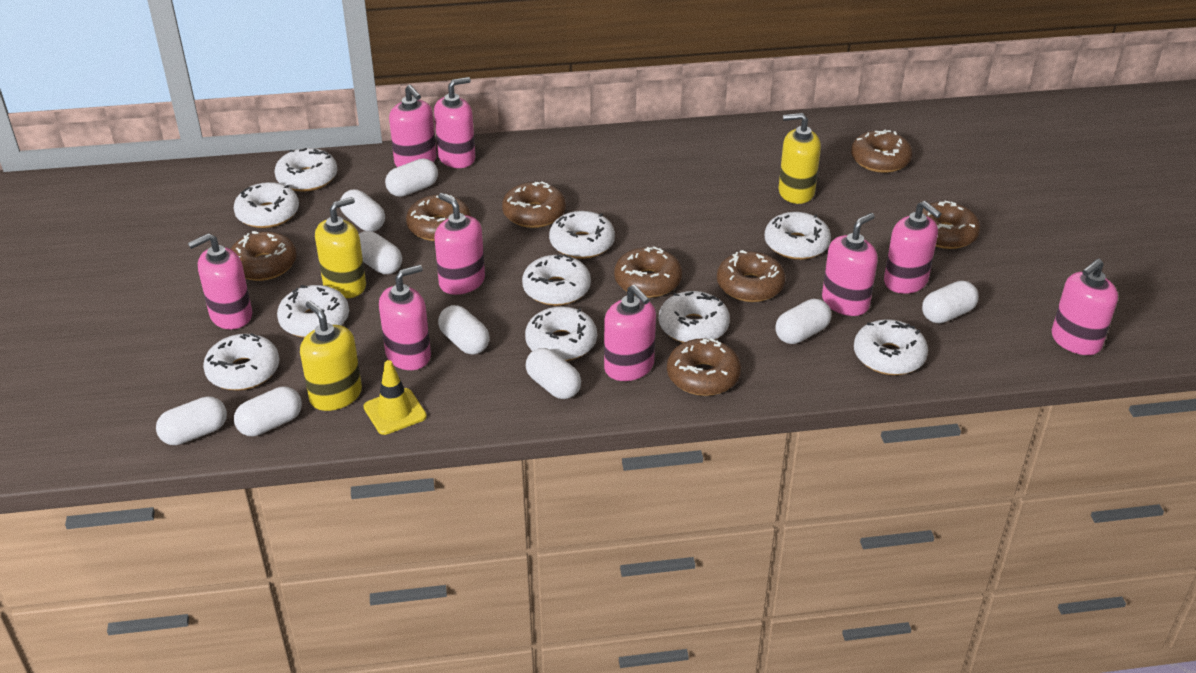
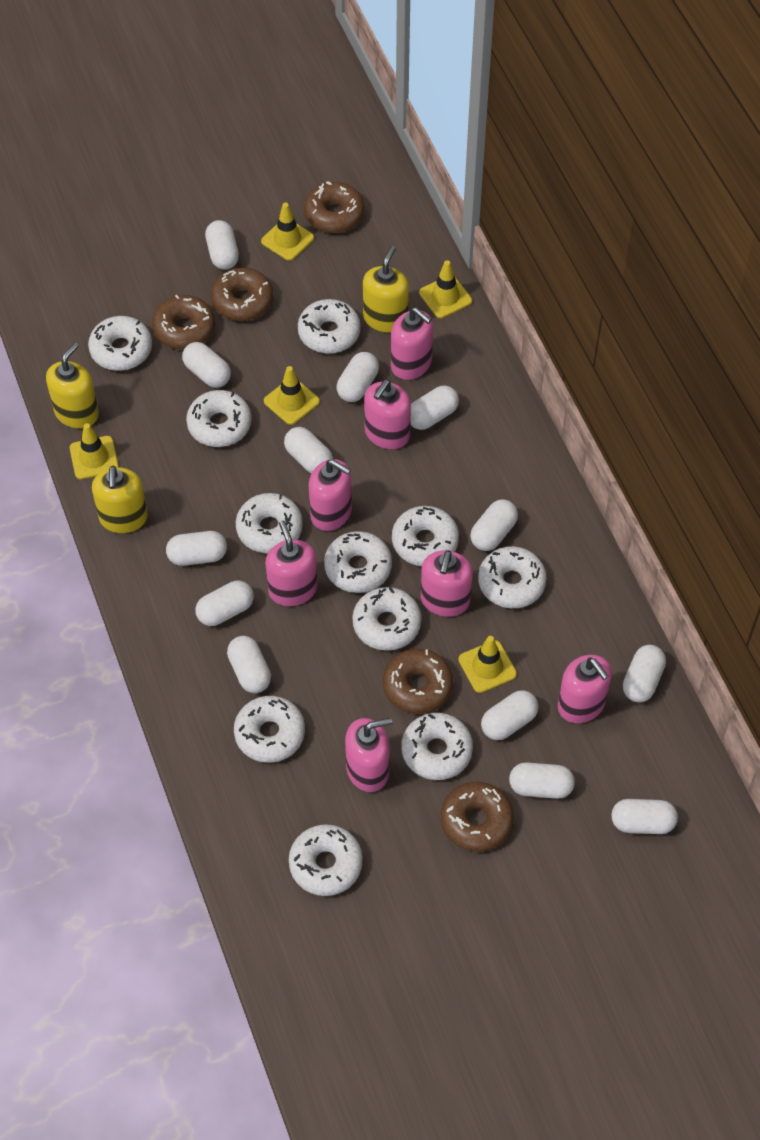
brown donut: 8 -> 5
pink soap dispenser: 9 -> 7
white capsule: 9 -> 13
white donut: 10 -> 11
yellow traffic cone: 1 -> 5

